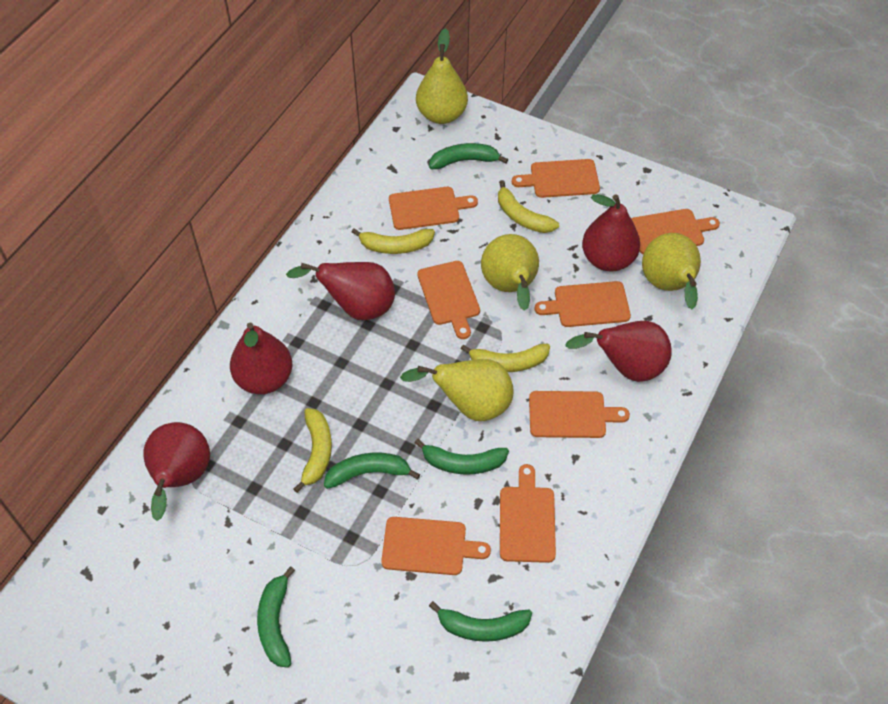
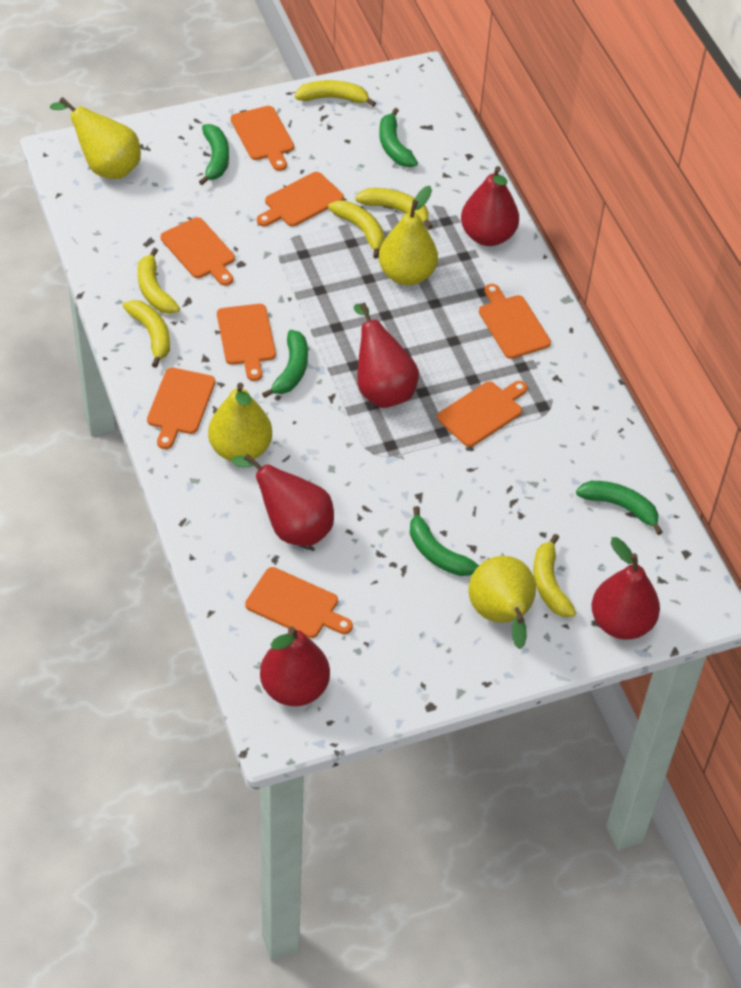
yellow banana: 4 -> 6

